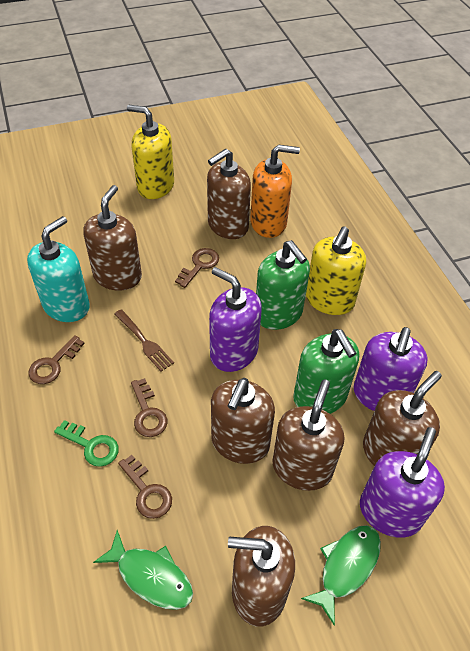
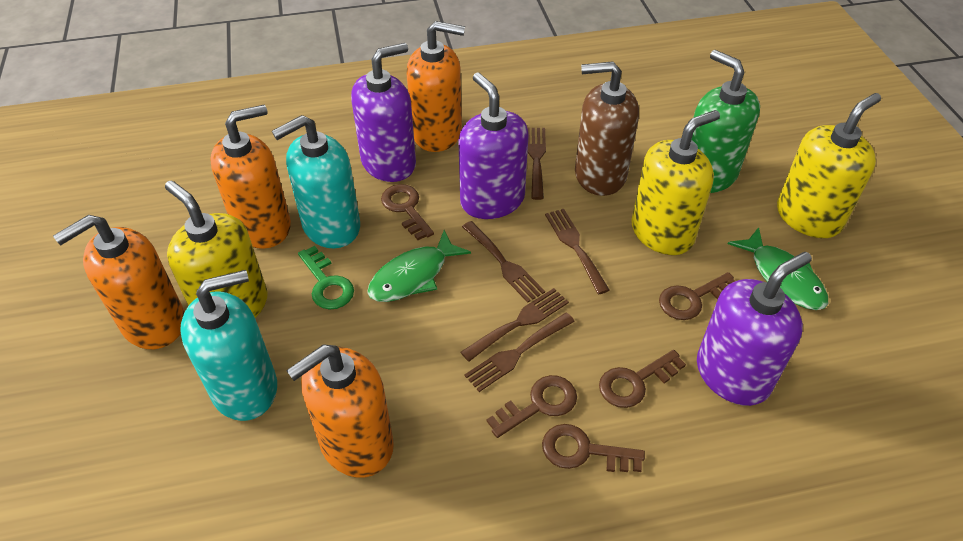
brown fork: 1 -> 5
brown key: 4 -> 5
brown soap dispenser: 6 -> 1
green soap dispenser: 2 -> 1
orange soap dispenser: 1 -> 4
turquoise soap dispenser: 1 -> 2
yellow soap dispenser: 2 -> 3

